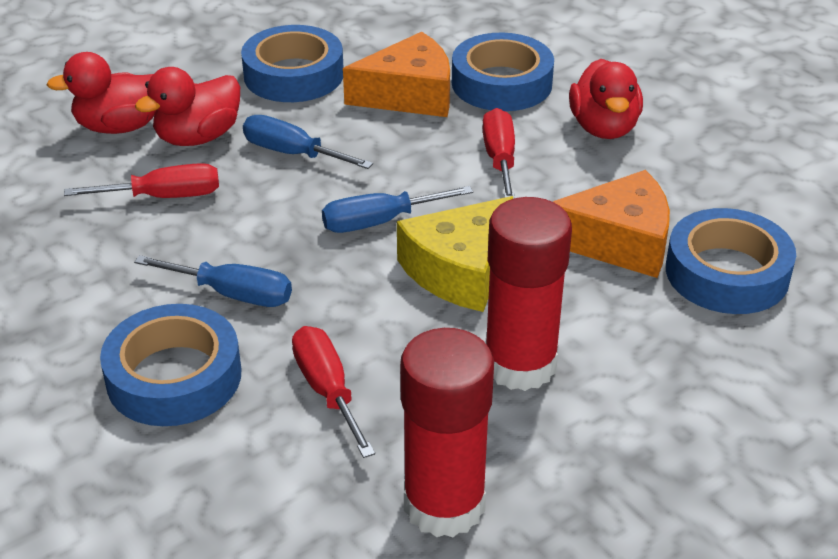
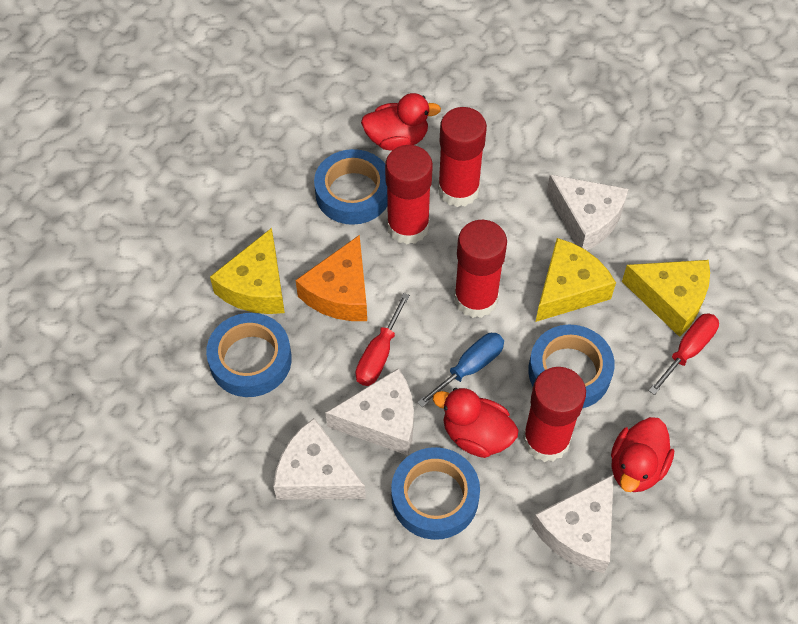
blue screwdriver: 3 -> 1
orange cheese: 2 -> 1
red glue stick: 2 -> 4
red screwdriver: 3 -> 2
white cheese: 0 -> 4
yellow cheese: 1 -> 3

